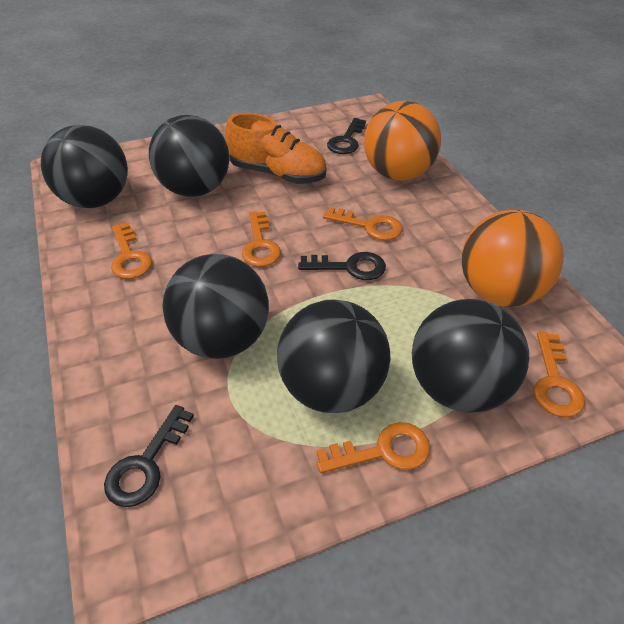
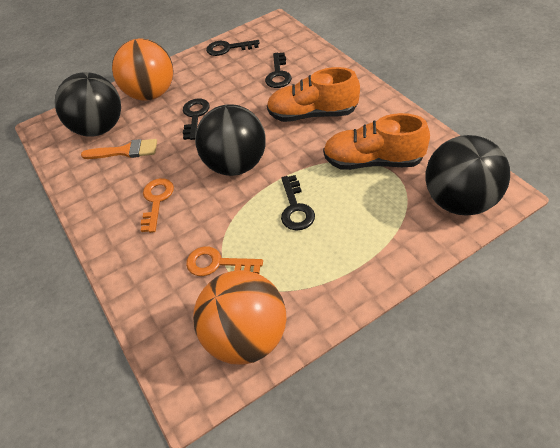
black ball: 5 -> 3
black key: 3 -> 4
orange brush: 0 -> 1
orange key: 5 -> 2
orange shoe: 1 -> 2

